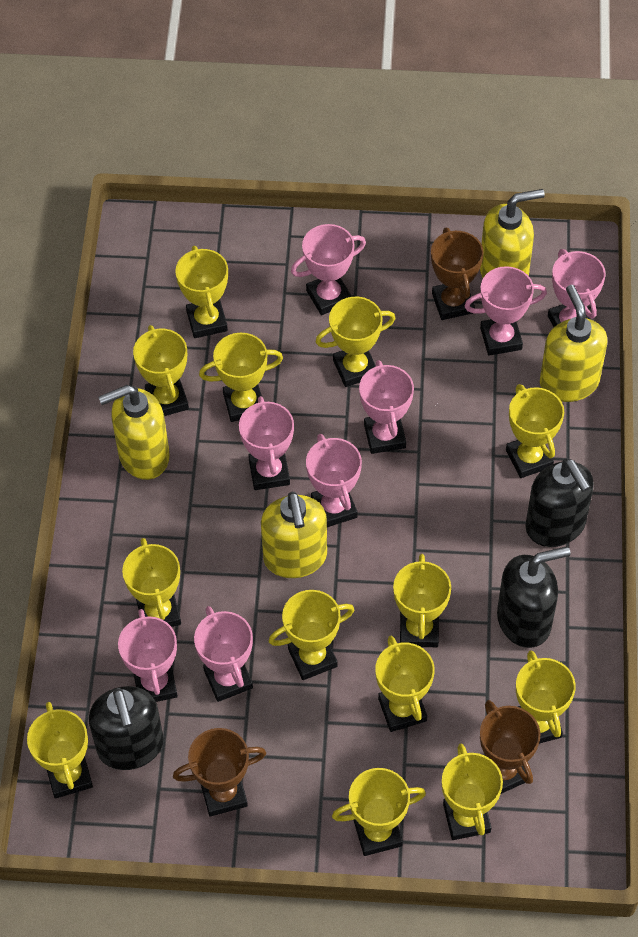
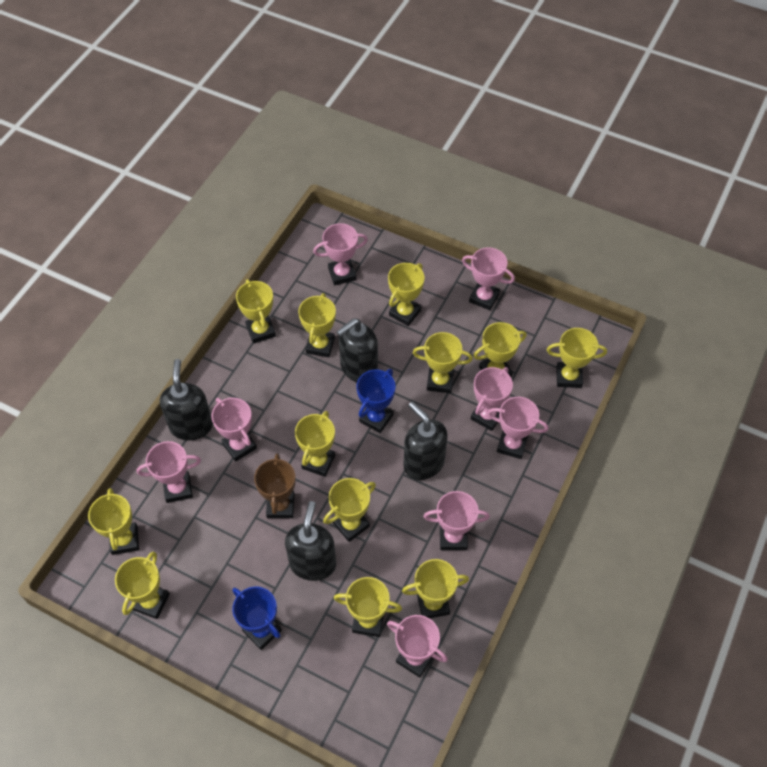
black soap dispenser: 3 -> 4
blue trophy: 0 -> 2
brown trophy: 3 -> 1
yellow soap dispenser: 4 -> 0
yellow trophy: 13 -> 12

